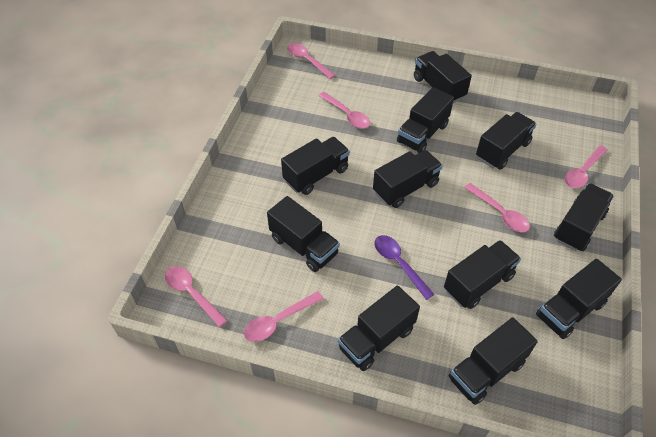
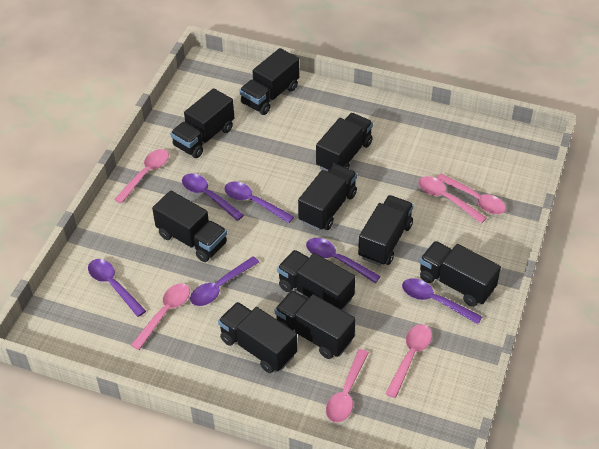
black truck: 11 -> 10
purple spoon: 1 -> 6

